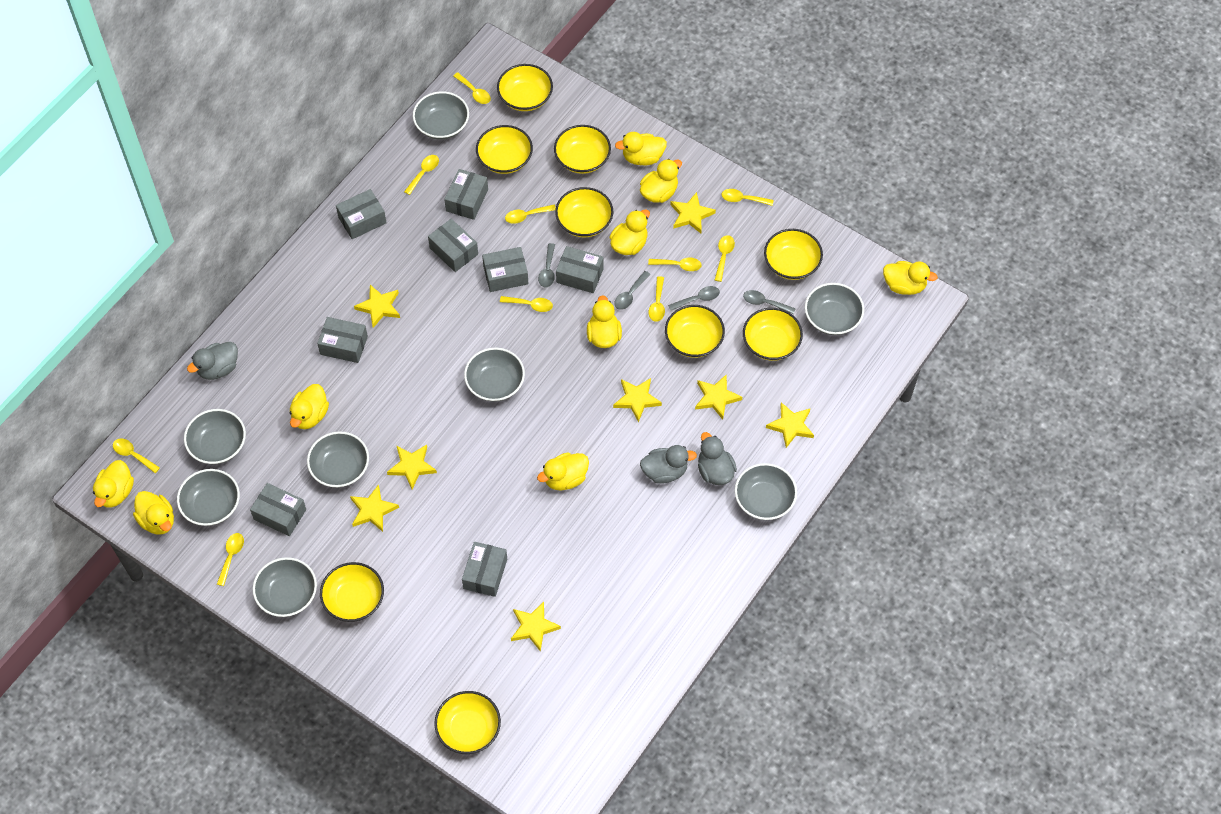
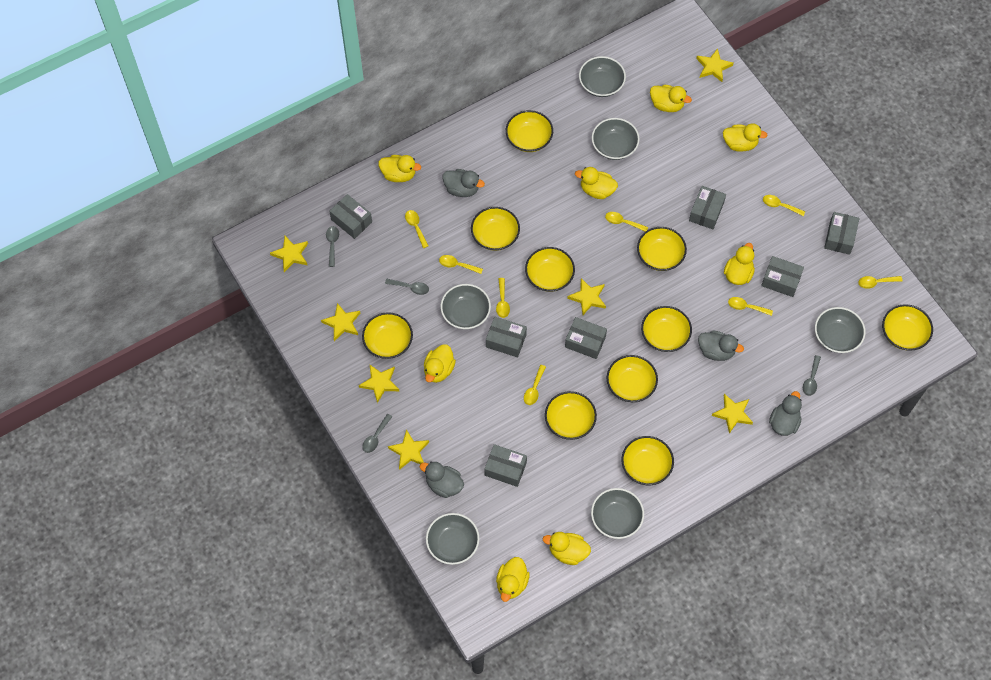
grey bowl: 8 -> 6
grey box: 8 -> 7
grey duck: 3 -> 4
yellow bowl: 9 -> 10
yellow duck: 9 -> 8
yellow spoon: 10 -> 8
yellow star: 8 -> 7

